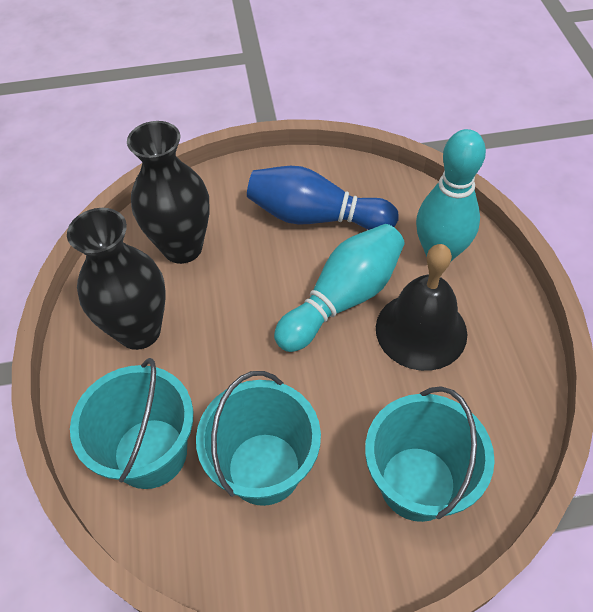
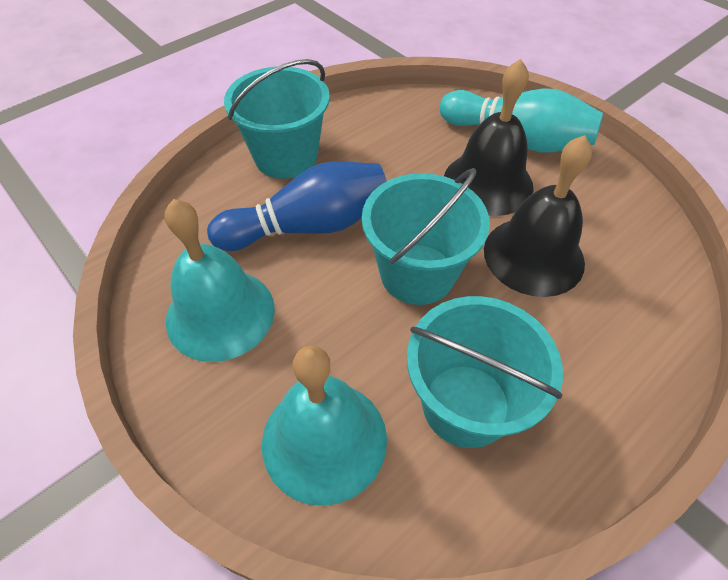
black bell: 1 -> 2
black vase: 2 -> 0
turquoise bell: 0 -> 2
turquoise bowling pin: 2 -> 1

